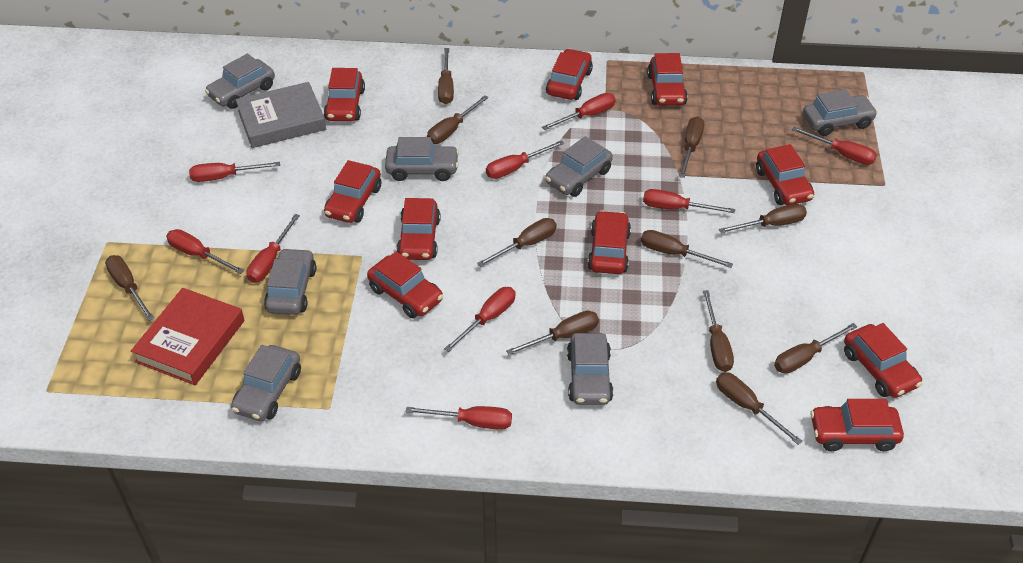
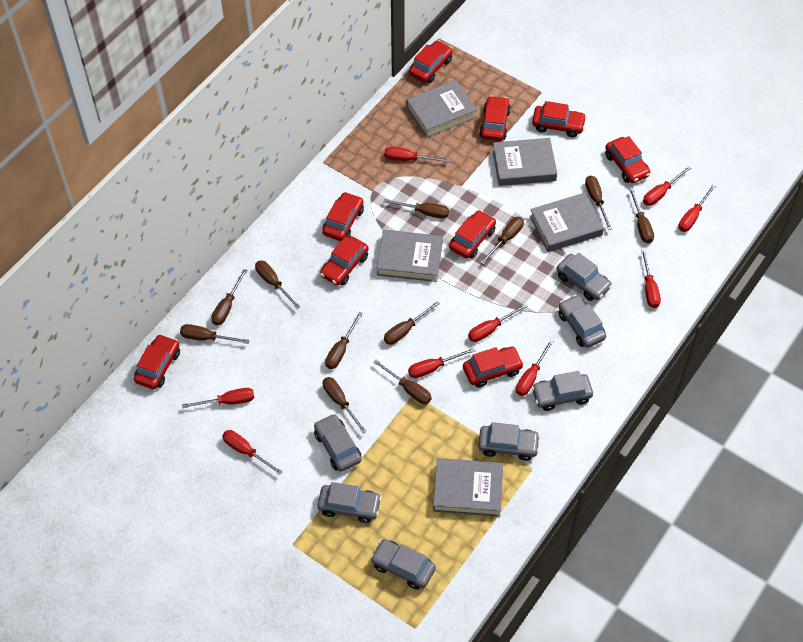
grey book: 1 -> 5
red book: 1 -> 0
red car: 10 -> 9

